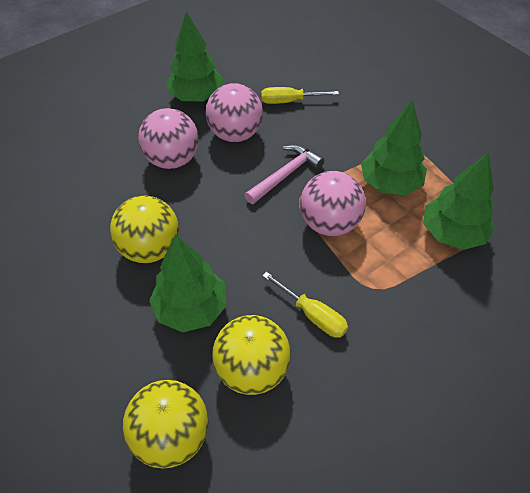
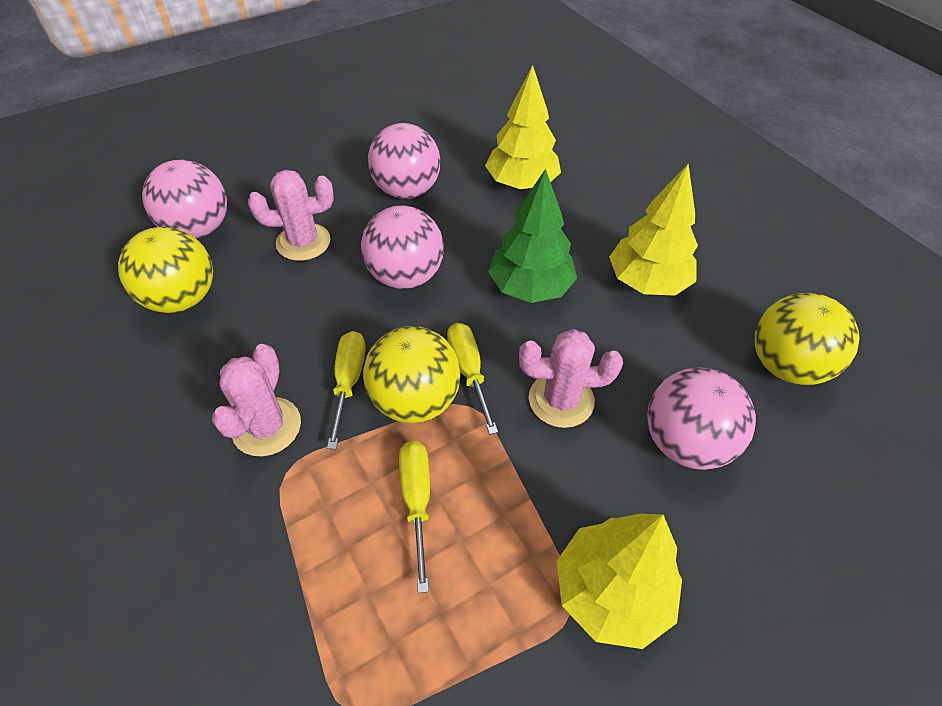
green tree: 4 -> 1
pink ball: 3 -> 4
pink cactus: 0 -> 3
pink hammer: 1 -> 0
yellow screwdriver: 2 -> 3
yellow tree: 0 -> 3

